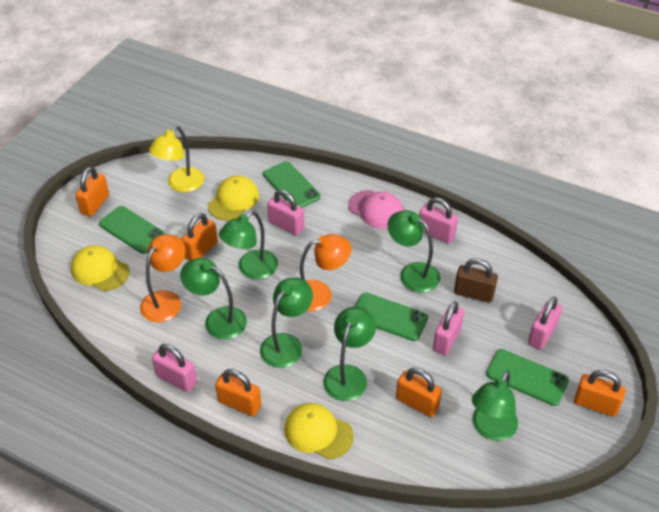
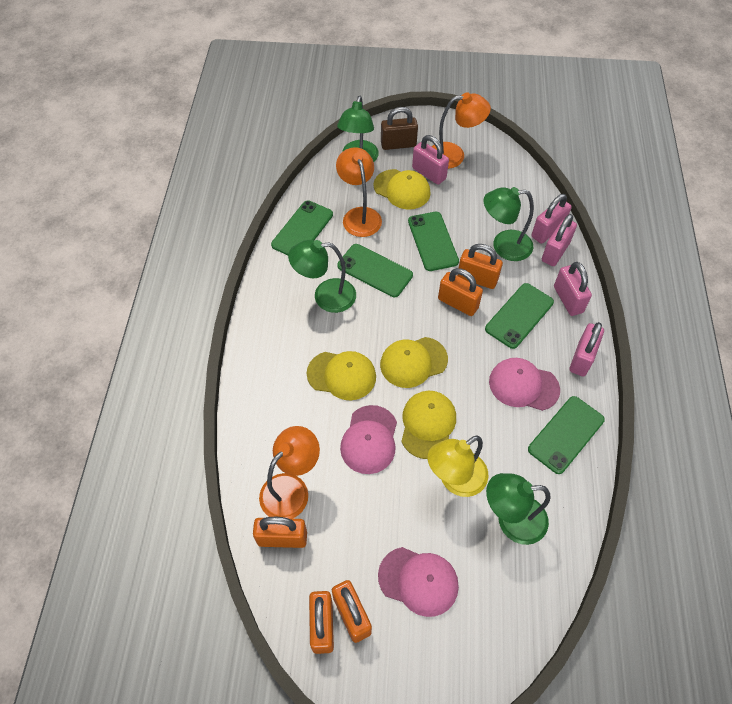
green lamp: 6 -> 4
green phone: 4 -> 5
orange lamp: 2 -> 3
pink cap: 1 -> 3
yellow cap: 3 -> 4

